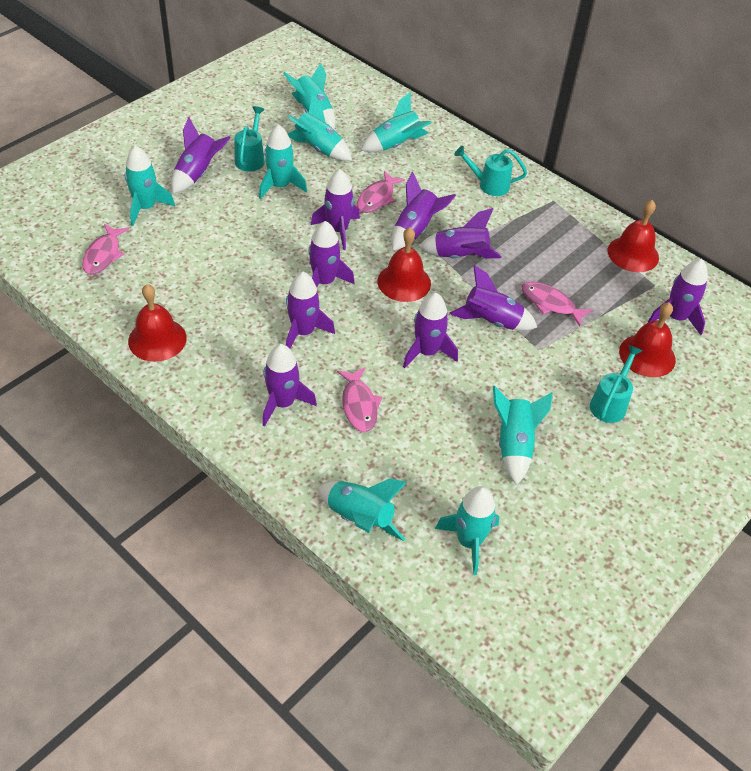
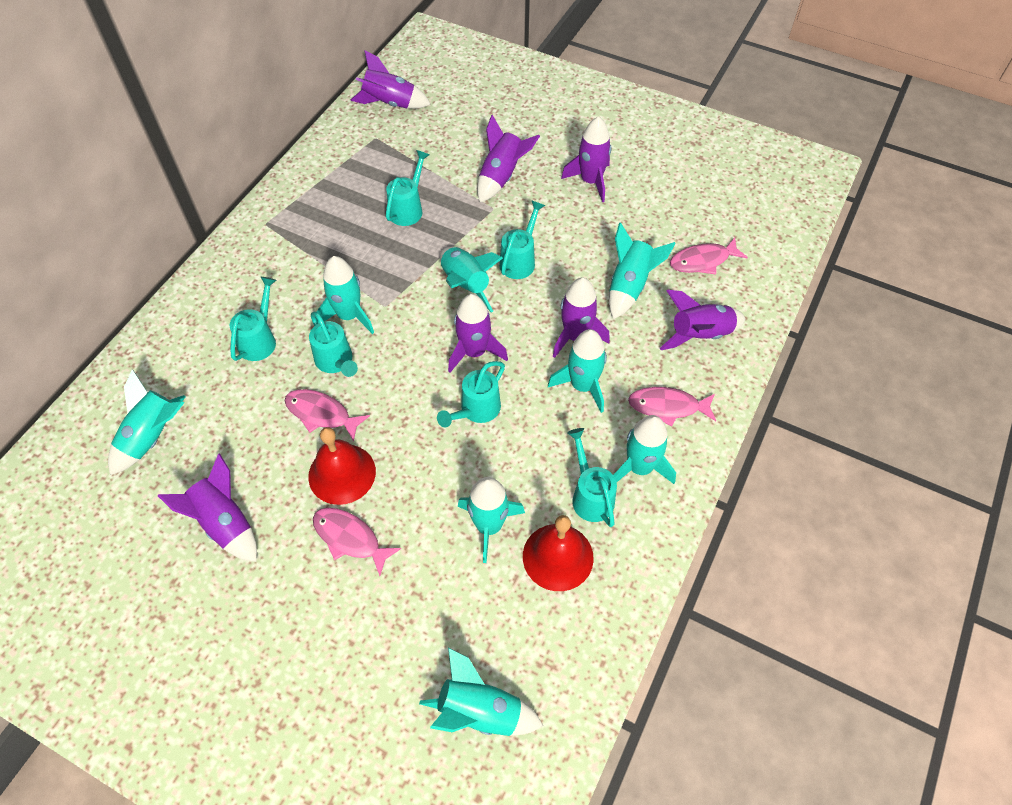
purple rocket: 10 -> 7
red bell: 4 -> 2
turquoise watering can: 3 -> 6

